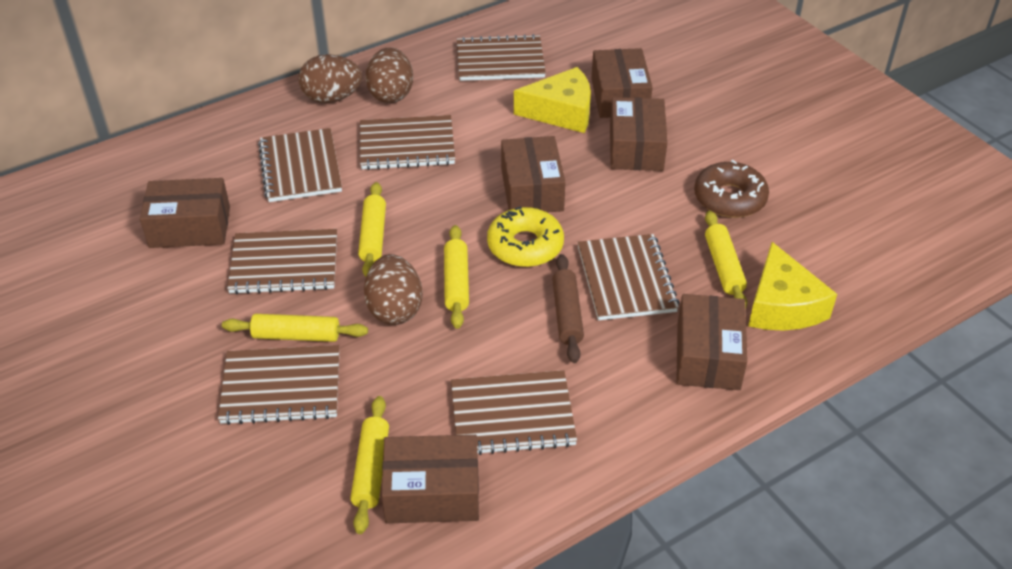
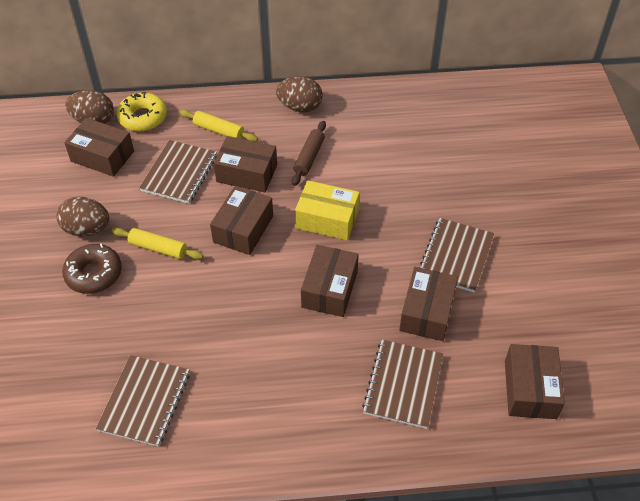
brown notebook: 7 -> 4
yellow box: 0 -> 1
yellow cheese: 2 -> 0
yellow rolling pin: 5 -> 2

